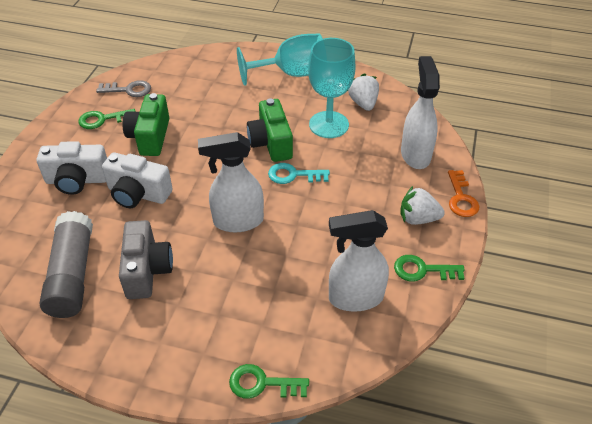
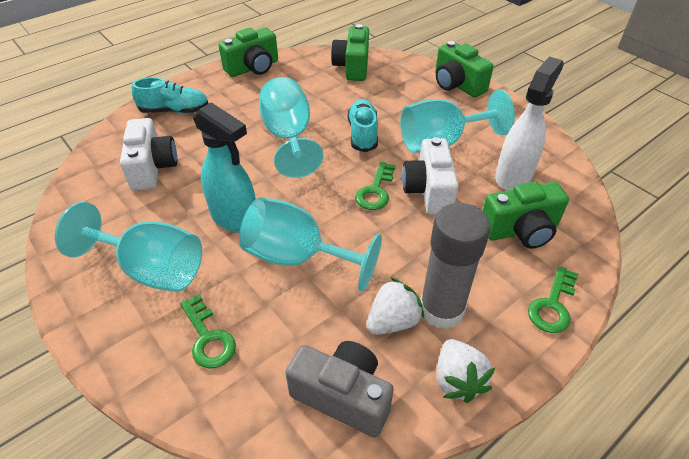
green camera: 2 -> 4
grey key: 1 -> 0
orange key: 1 -> 0
turquoise goblet: 2 -> 4
turquoise key: 1 -> 0
turquoise shoe: 0 -> 2
turquoise spray bottle: 0 -> 1
white spray bottle: 3 -> 1

